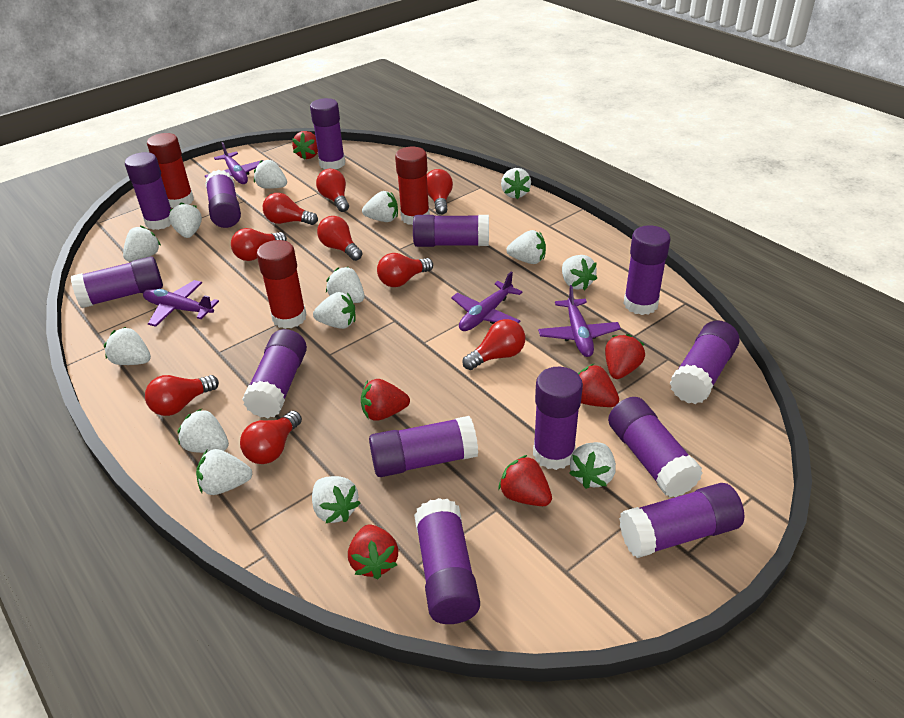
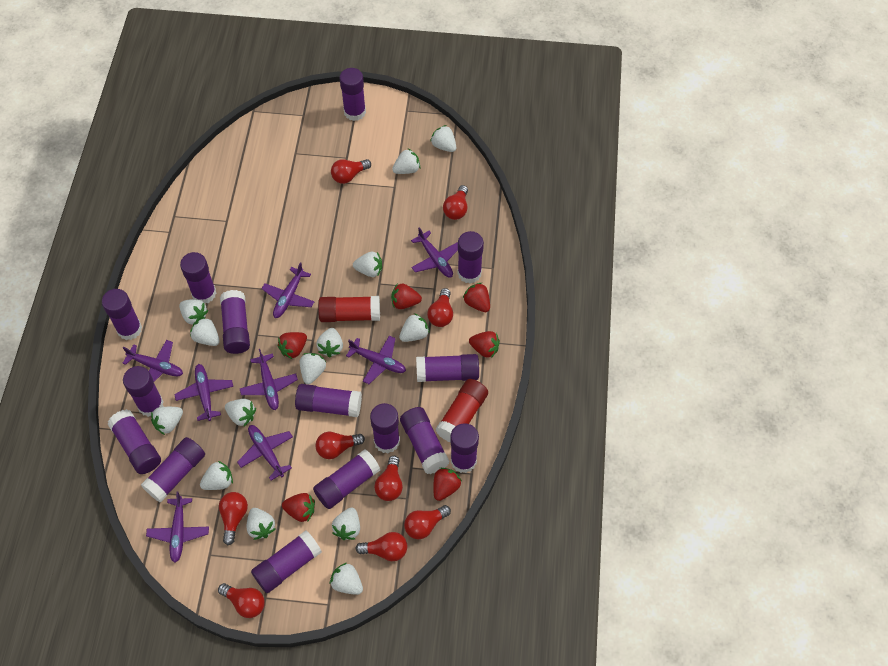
purple glue stick: 13 -> 15
purple plane: 4 -> 8
red glue stick: 3 -> 2

